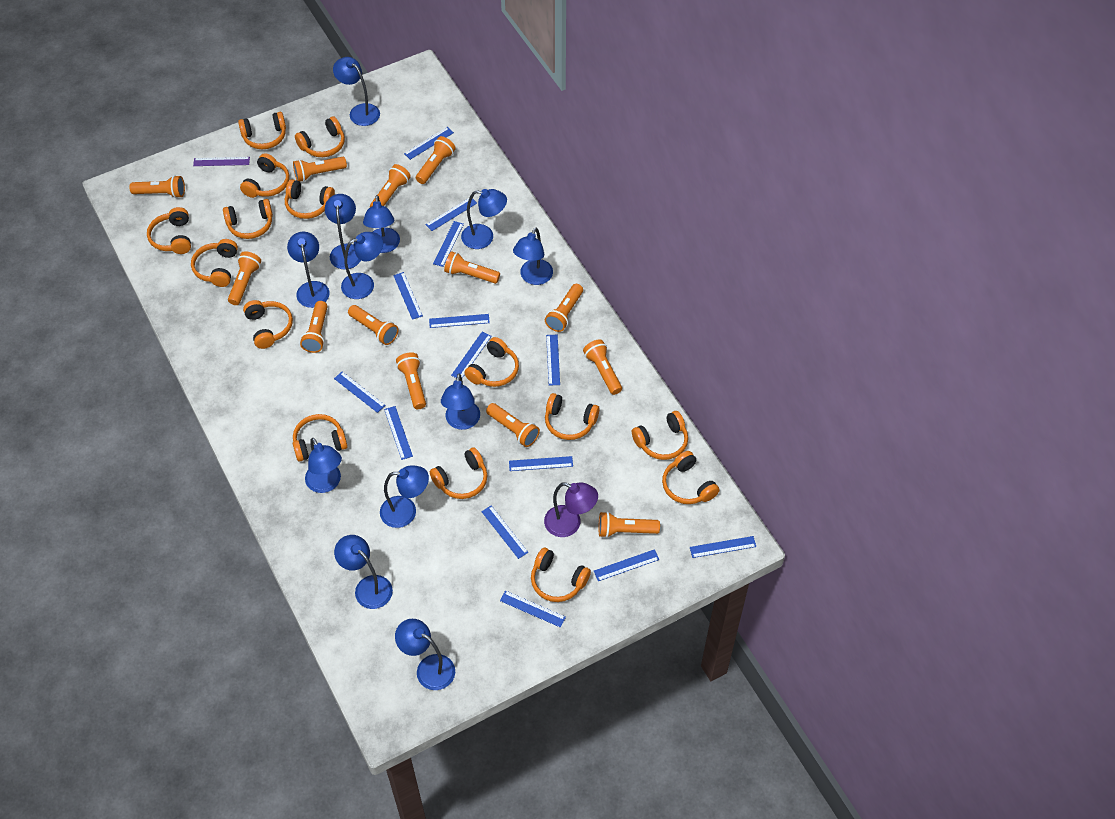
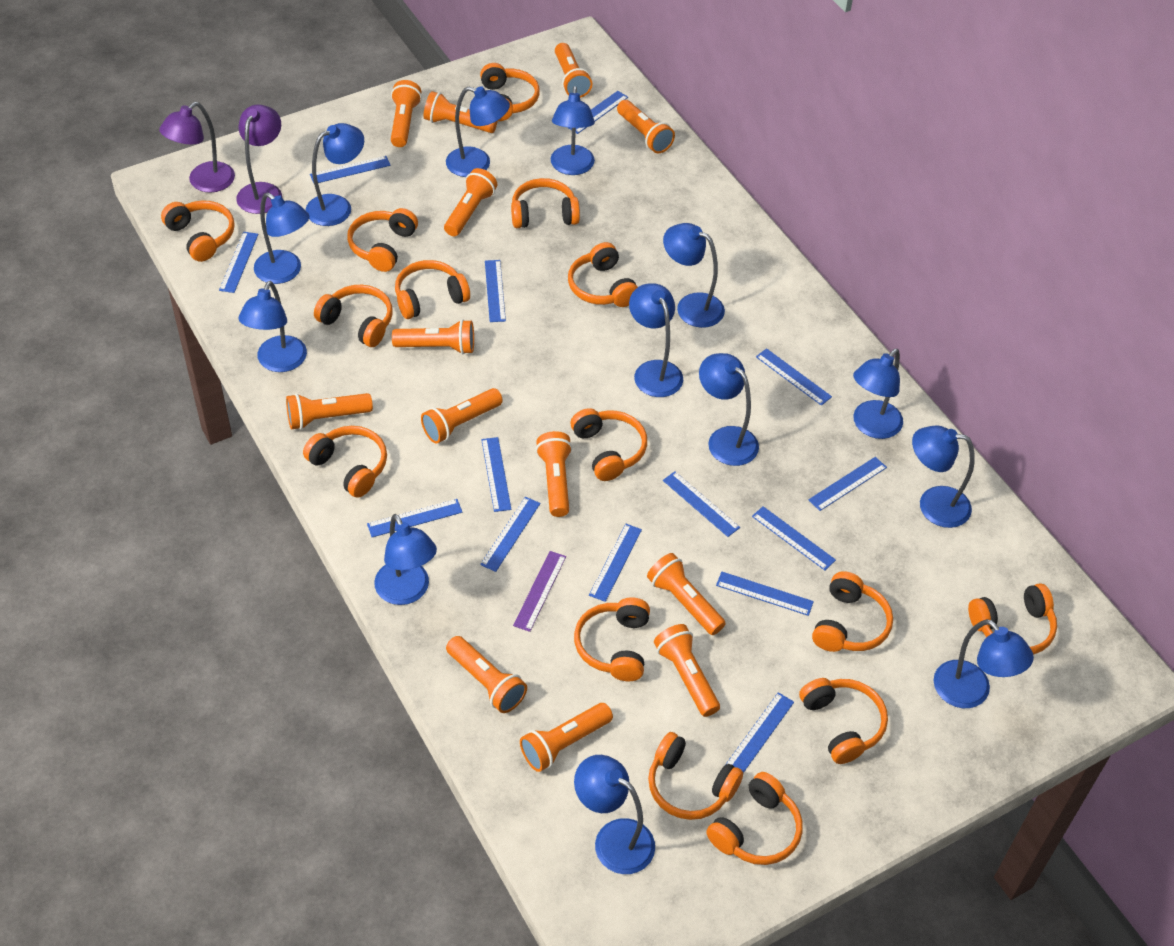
blue lamp: 12 -> 13
purple lamp: 1 -> 2

